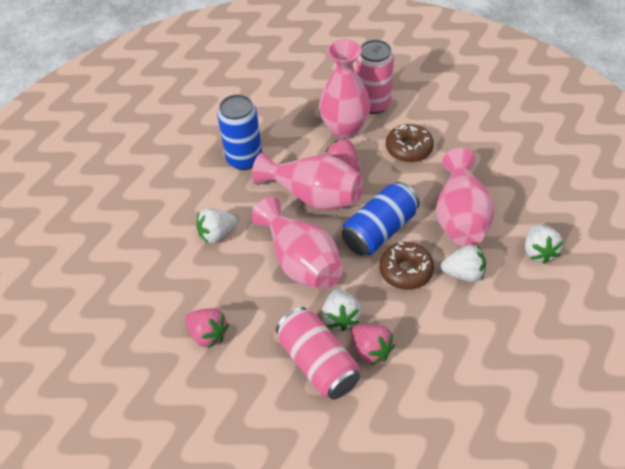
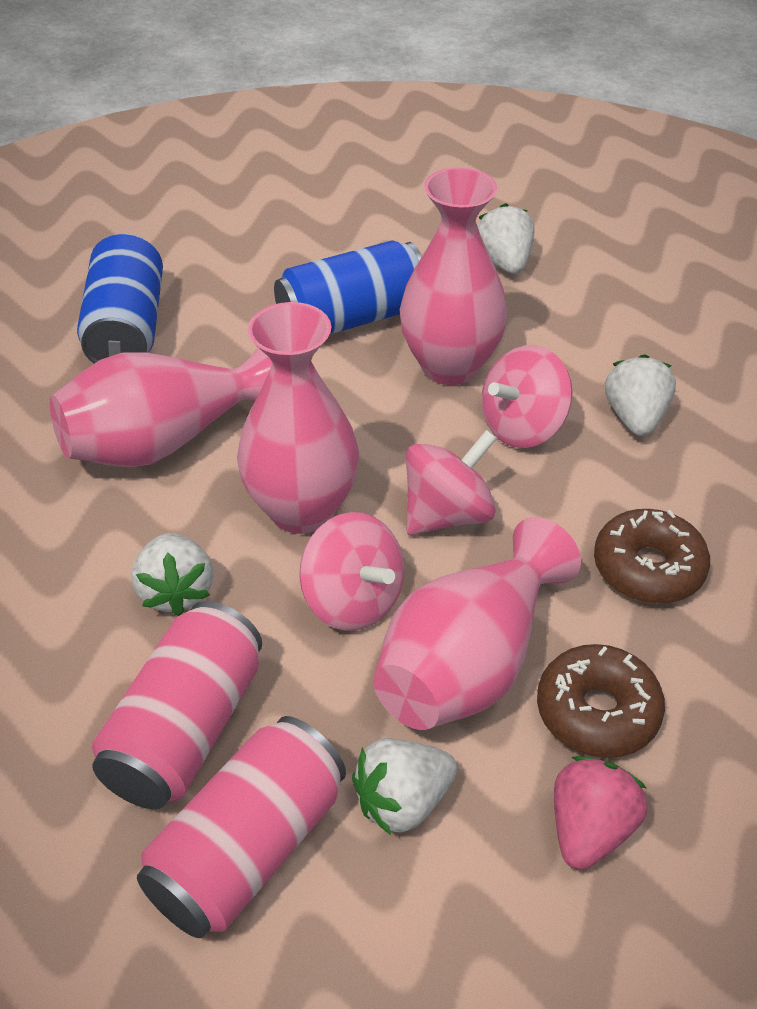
pink spinning top: 0 -> 3
pink strawberry: 3 -> 1

